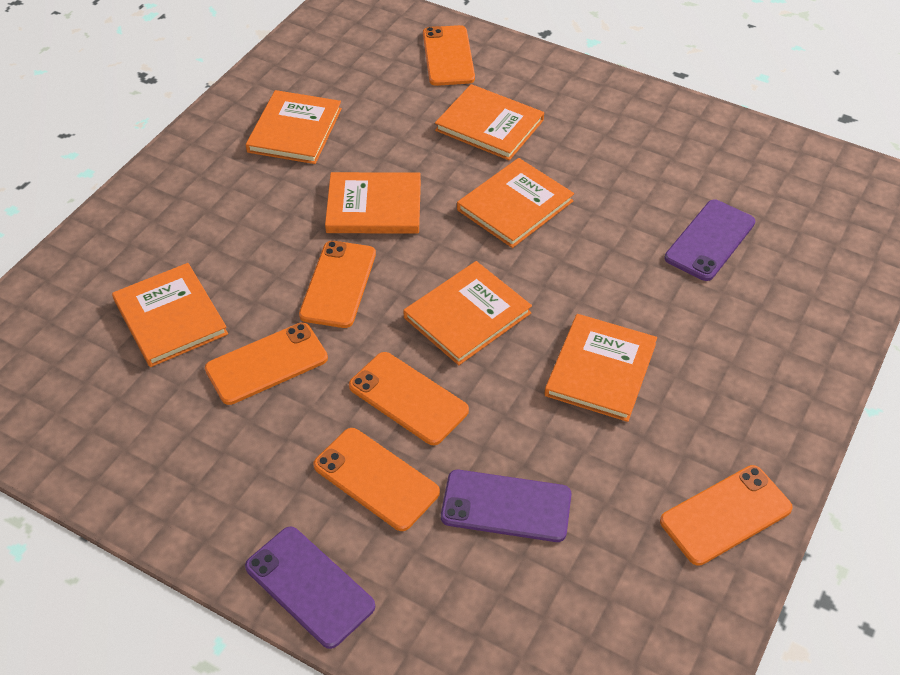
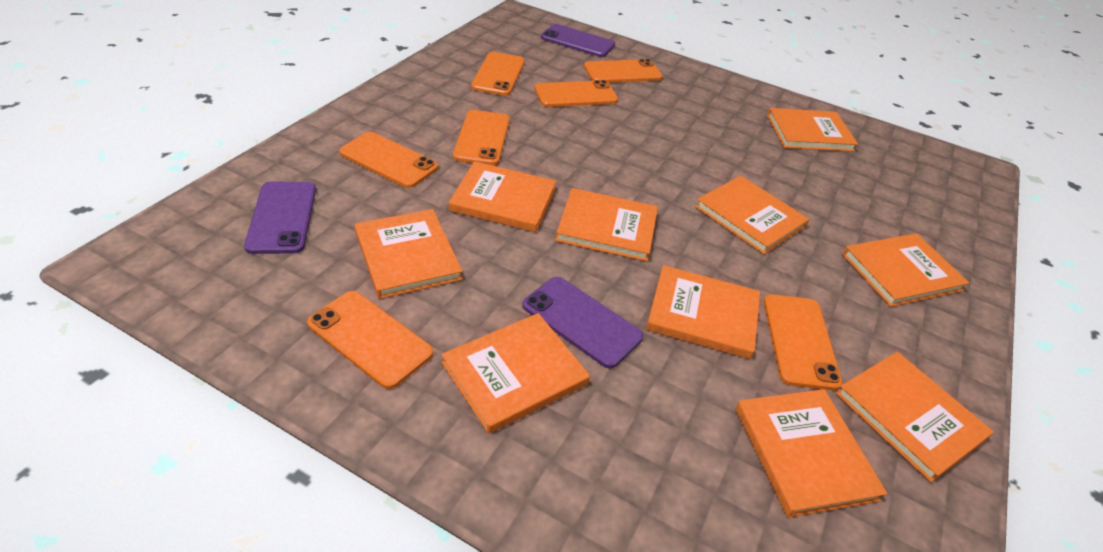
orange book: 7 -> 10
orange phone: 6 -> 7

